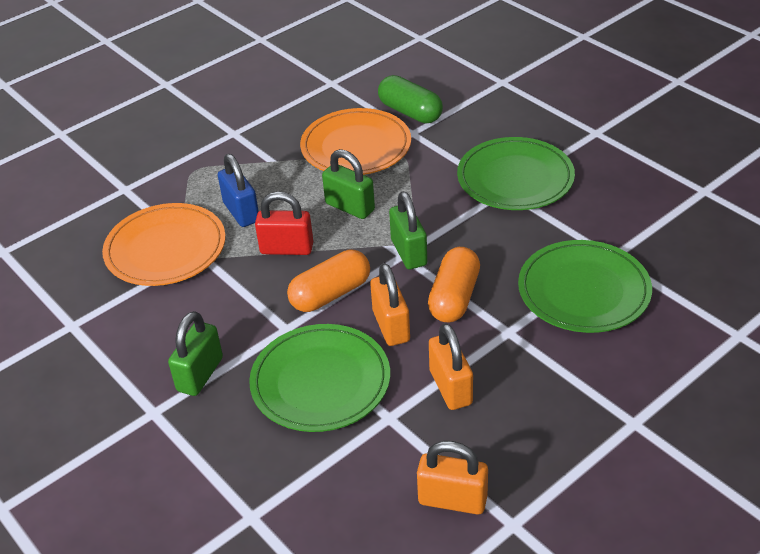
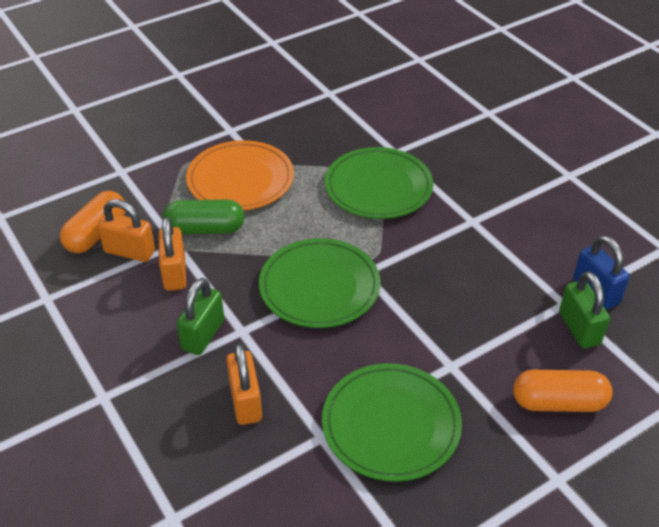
green padlock: 3 -> 2
orange plate: 2 -> 1
red padlock: 1 -> 0

